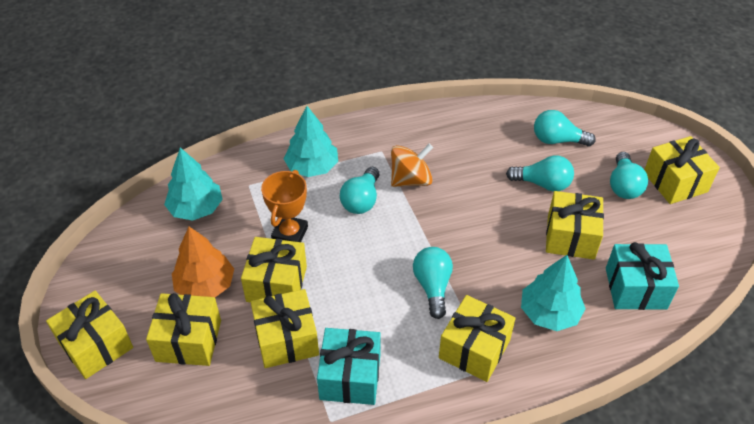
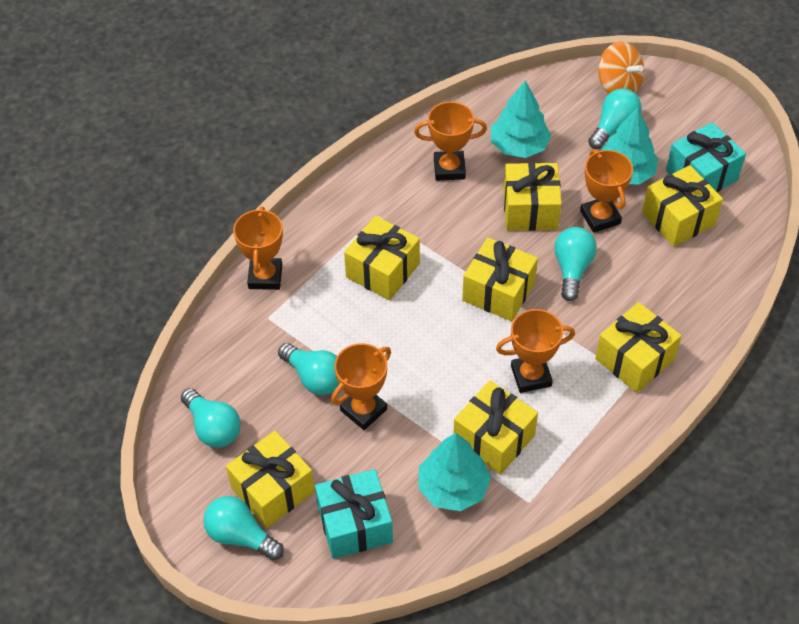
orange tree: 1 -> 0
orange trophy: 1 -> 5

